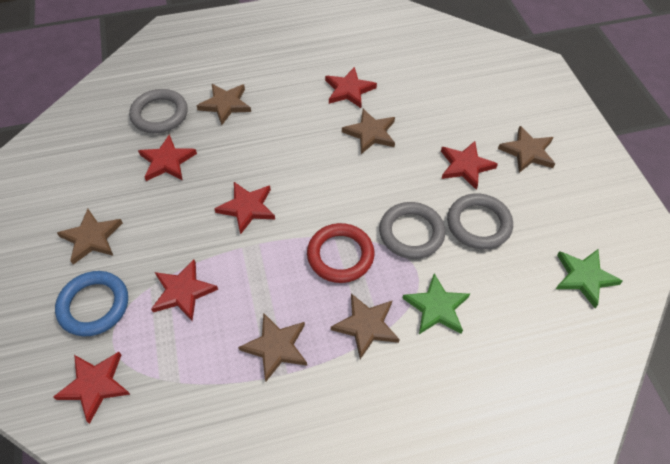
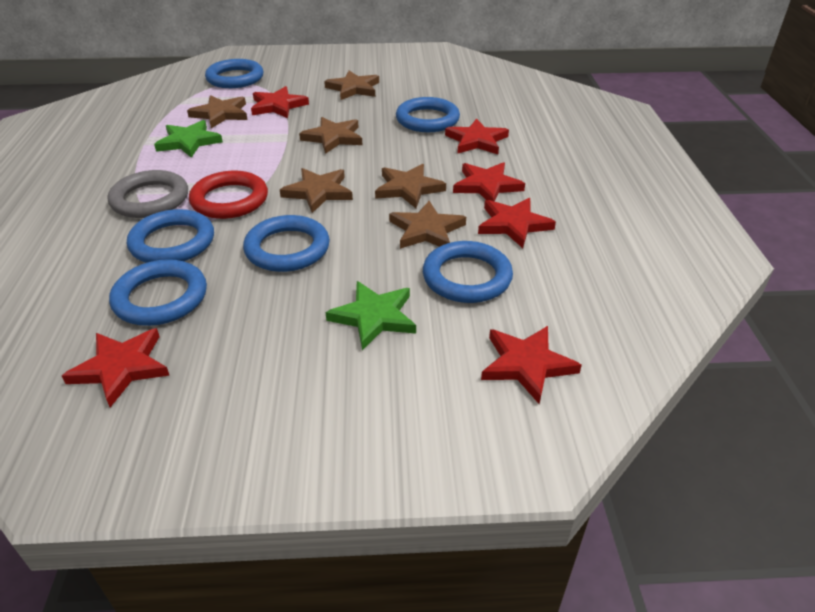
blue ring: 1 -> 6
grey ring: 3 -> 1

